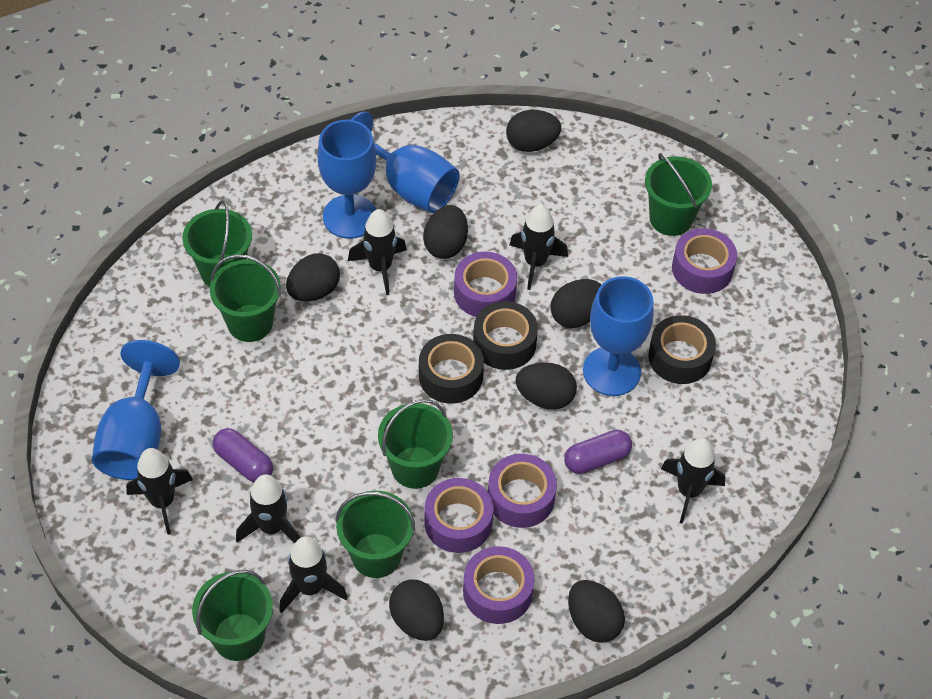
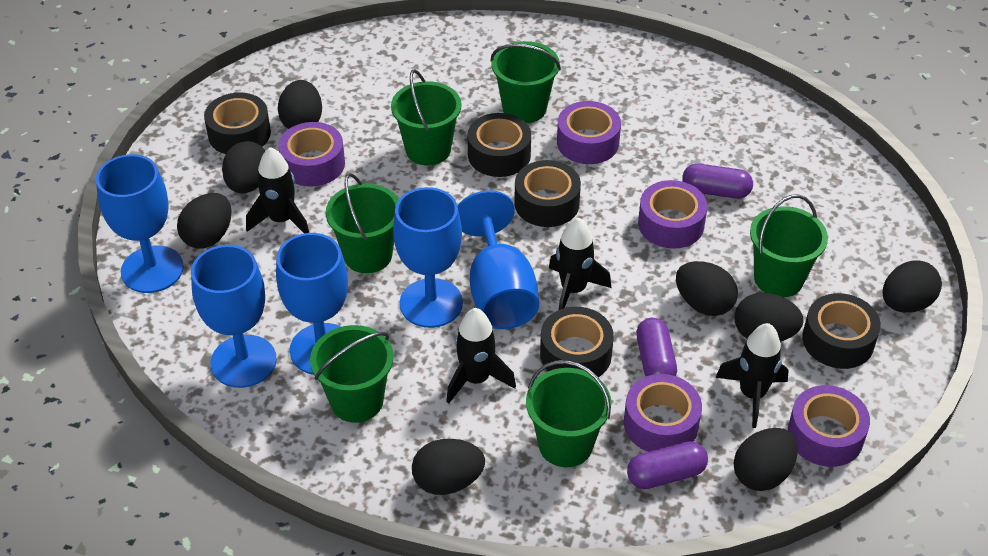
black egg: 7 -> 8
black rocket: 6 -> 4
black tape: 3 -> 5
blue goblet: 4 -> 5
purple capsule: 2 -> 3

